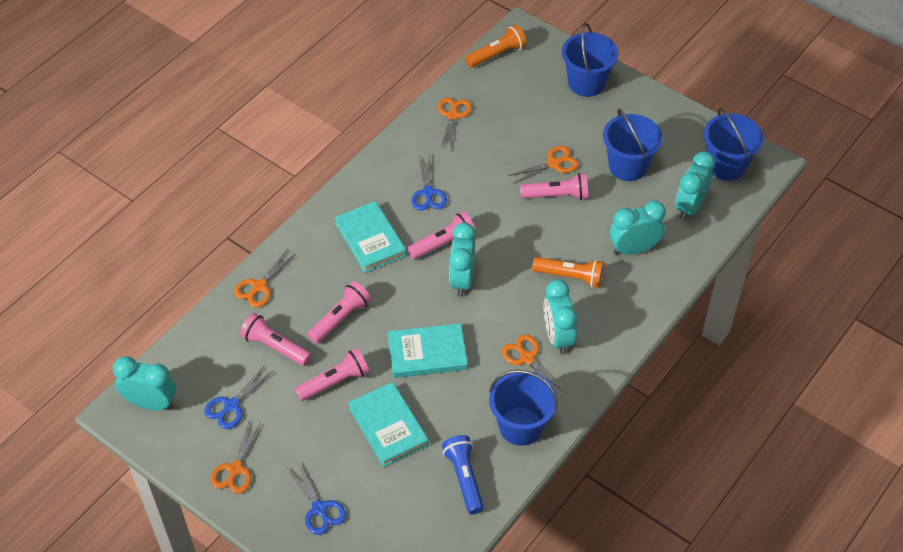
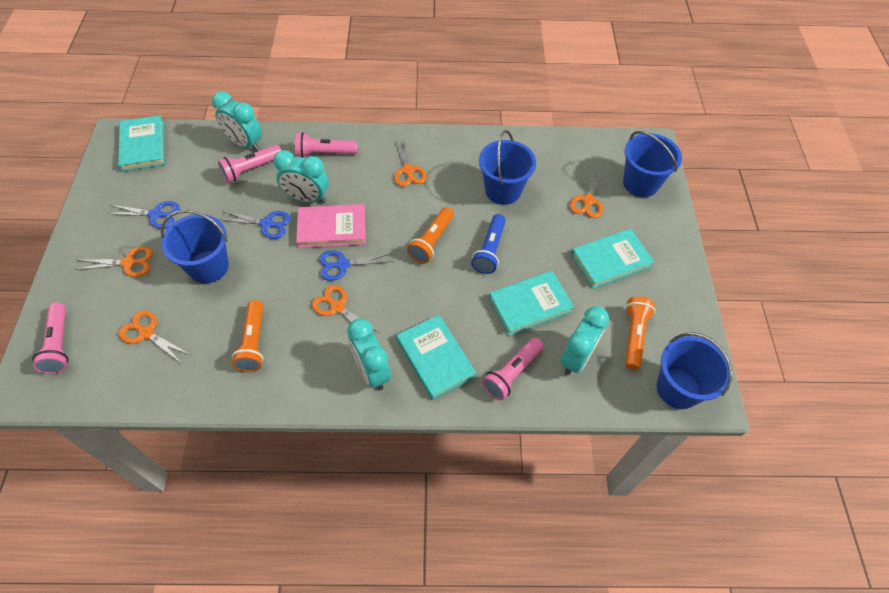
orange flashlight: 2 -> 3
pink book: 0 -> 1
pink flashlight: 5 -> 4
turquoise book: 3 -> 4
turquoise clock: 5 -> 4

